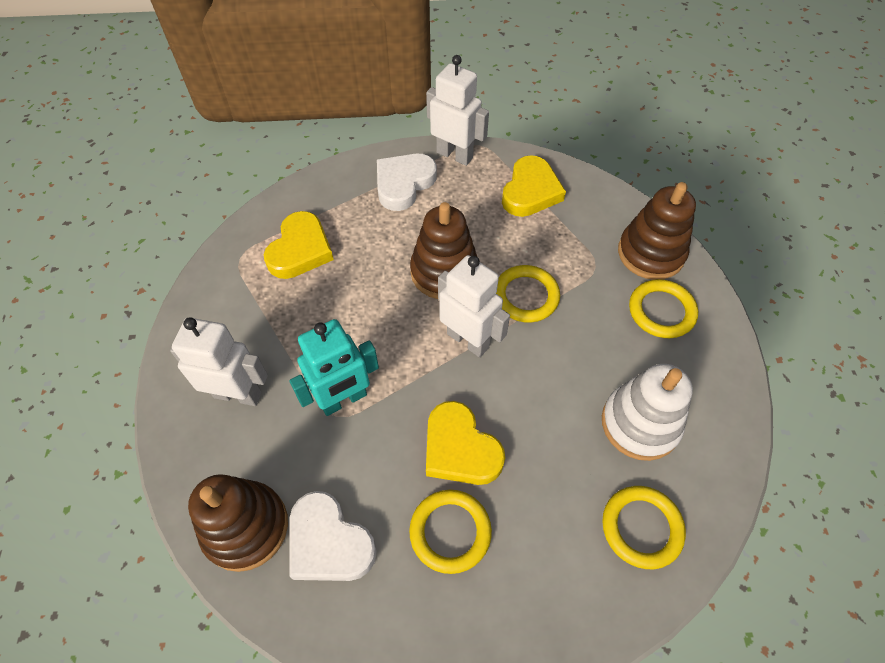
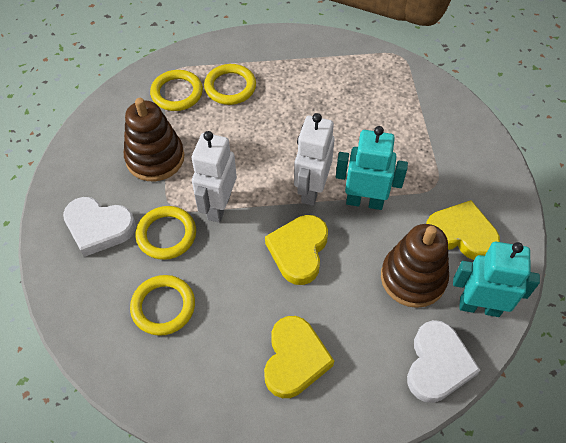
brown stacking toy: 3 -> 2
turquoise robot: 1 -> 2
white robot: 3 -> 2
white stacking toy: 1 -> 0

